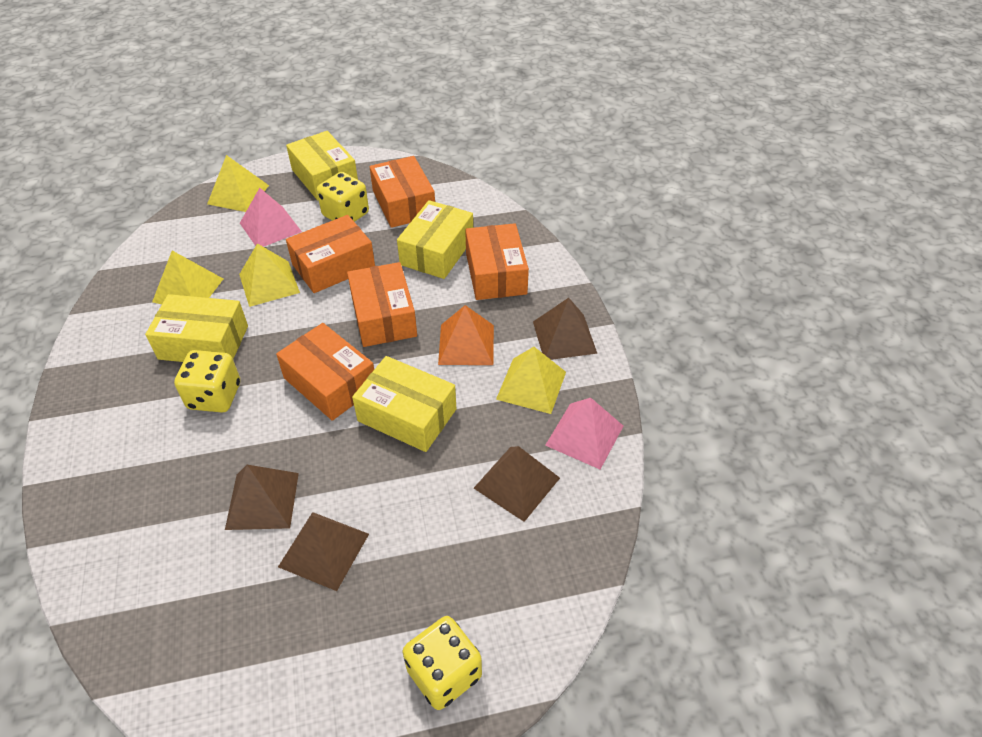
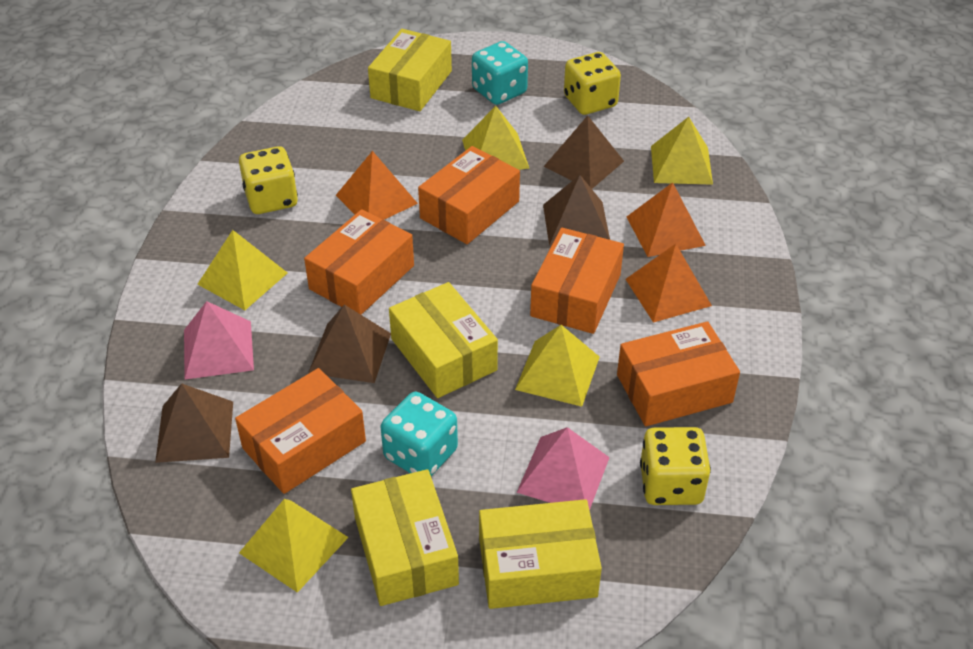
orange pyramid: 1 -> 3
turquoise dice: 0 -> 2
yellow pyramid: 4 -> 5

